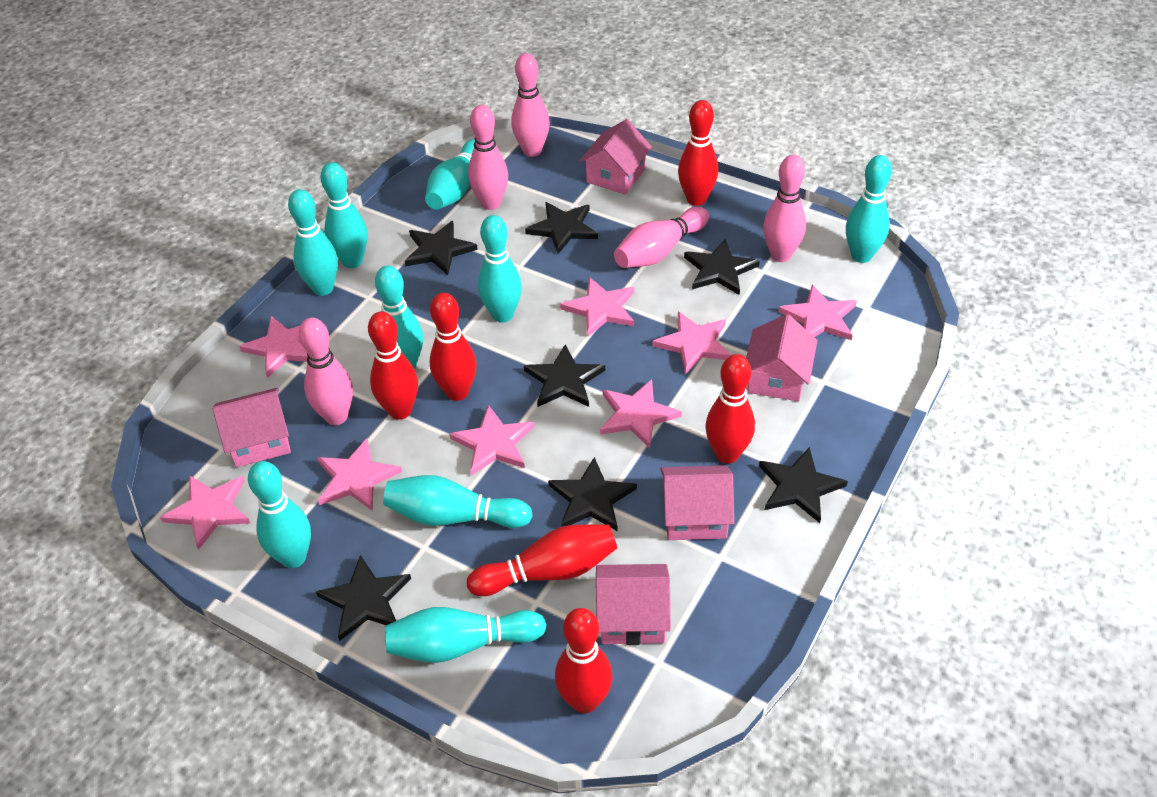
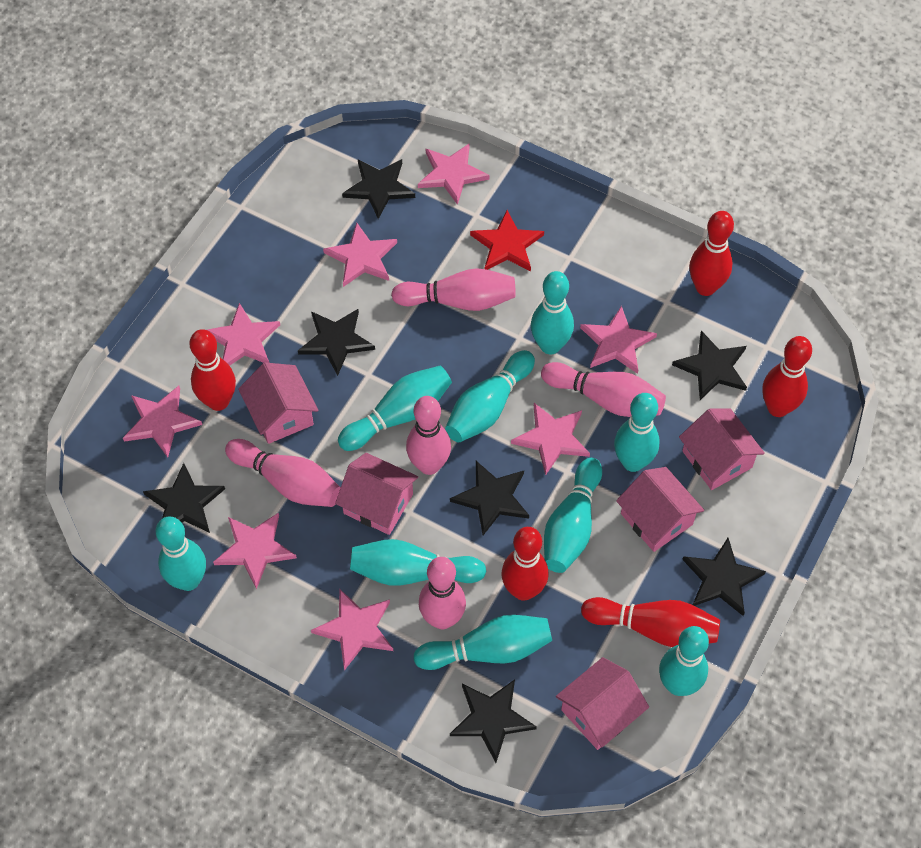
red bowling pin: 6 -> 5
red star: 0 -> 1

